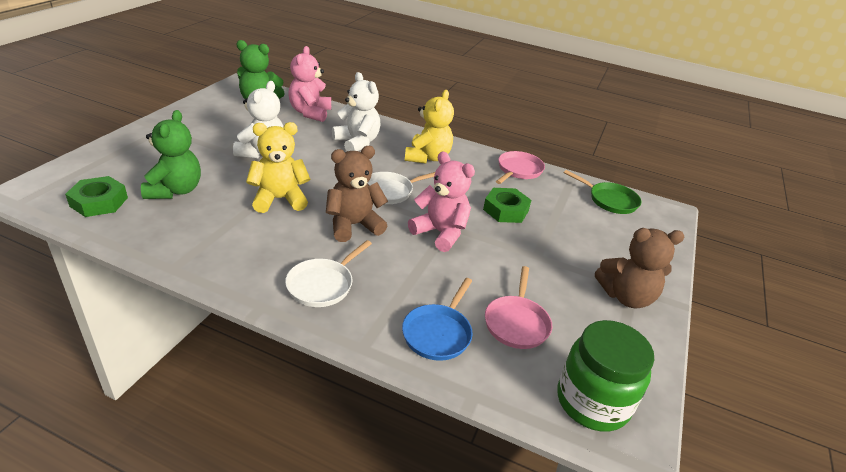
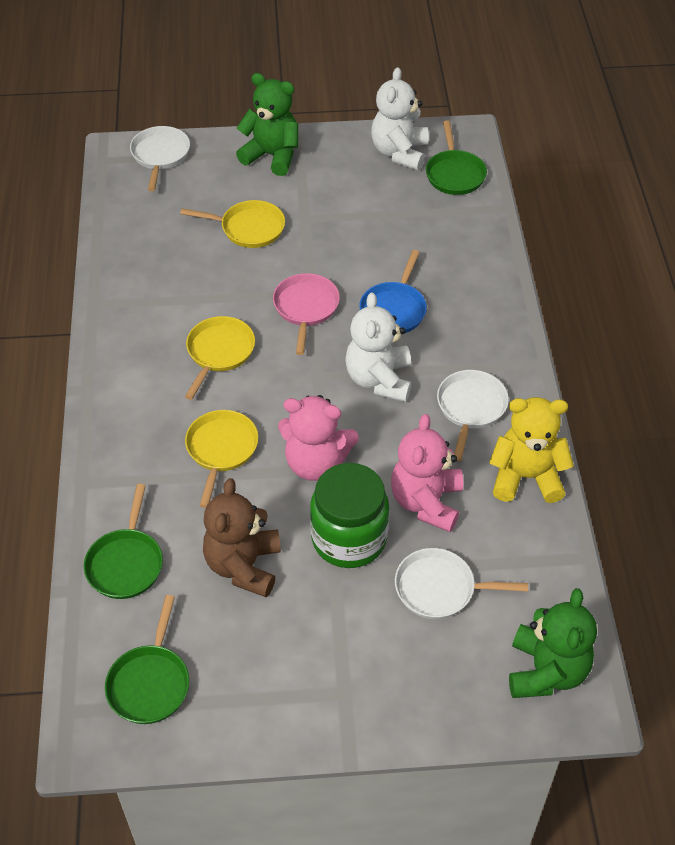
brown teddy bear: 2 -> 1
green nut: 2 -> 0
green pan: 1 -> 3
pink pan: 2 -> 1
white pan: 2 -> 3
yellow pan: 0 -> 3
yellow teddy bear: 2 -> 1

